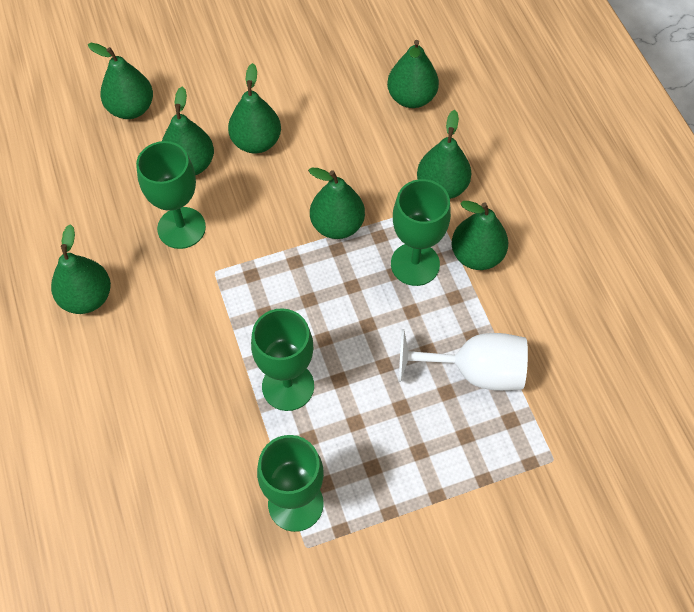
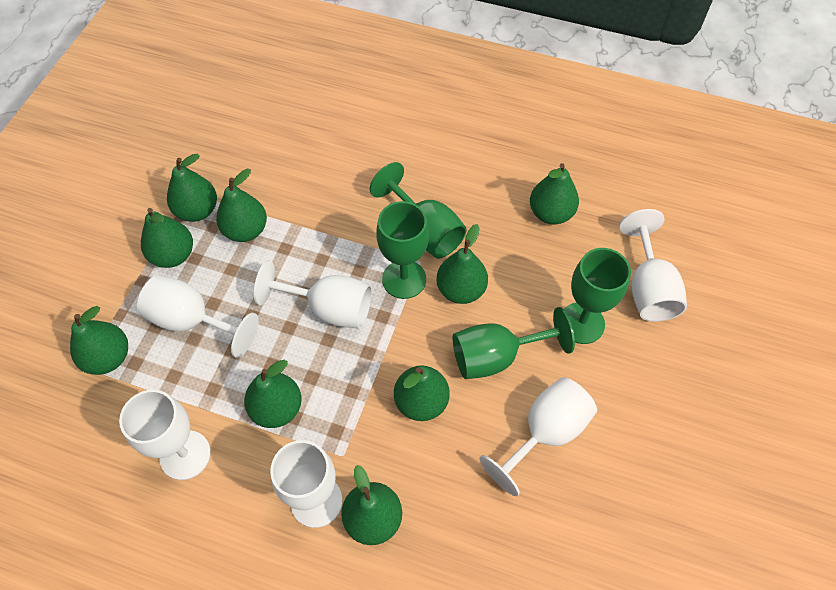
green pear: 8 -> 9
white goblet: 1 -> 6

